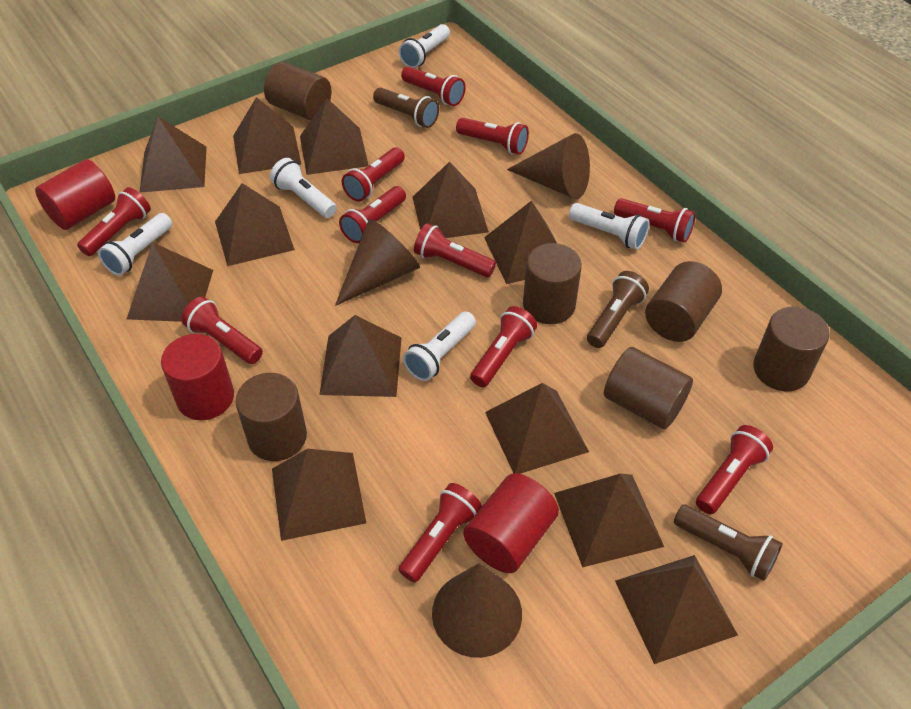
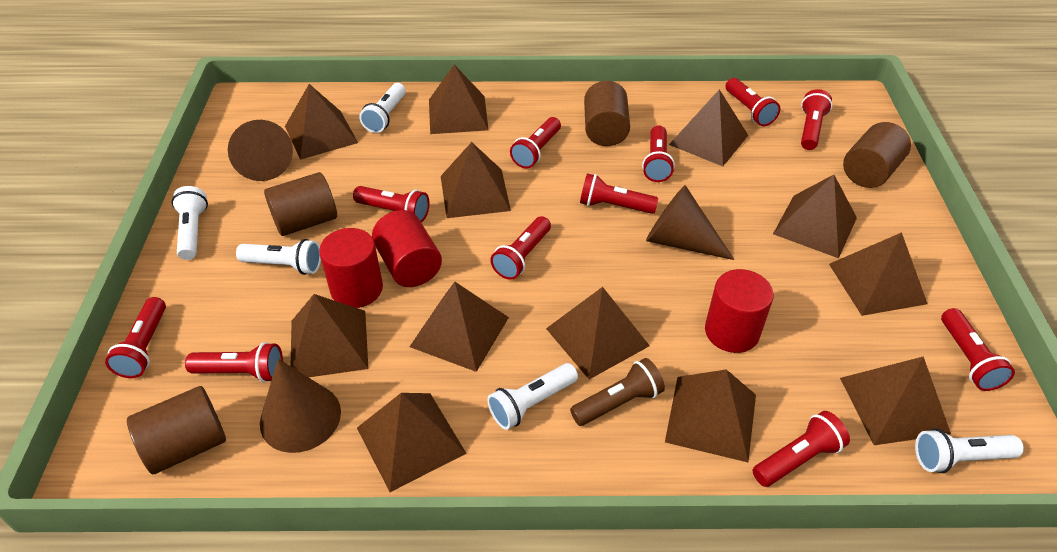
brown cylinder: 6 -> 4
brown flashlight: 3 -> 1

